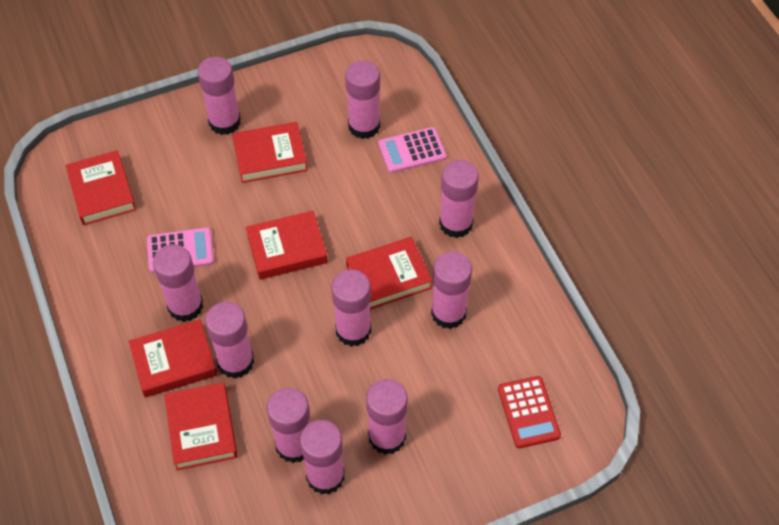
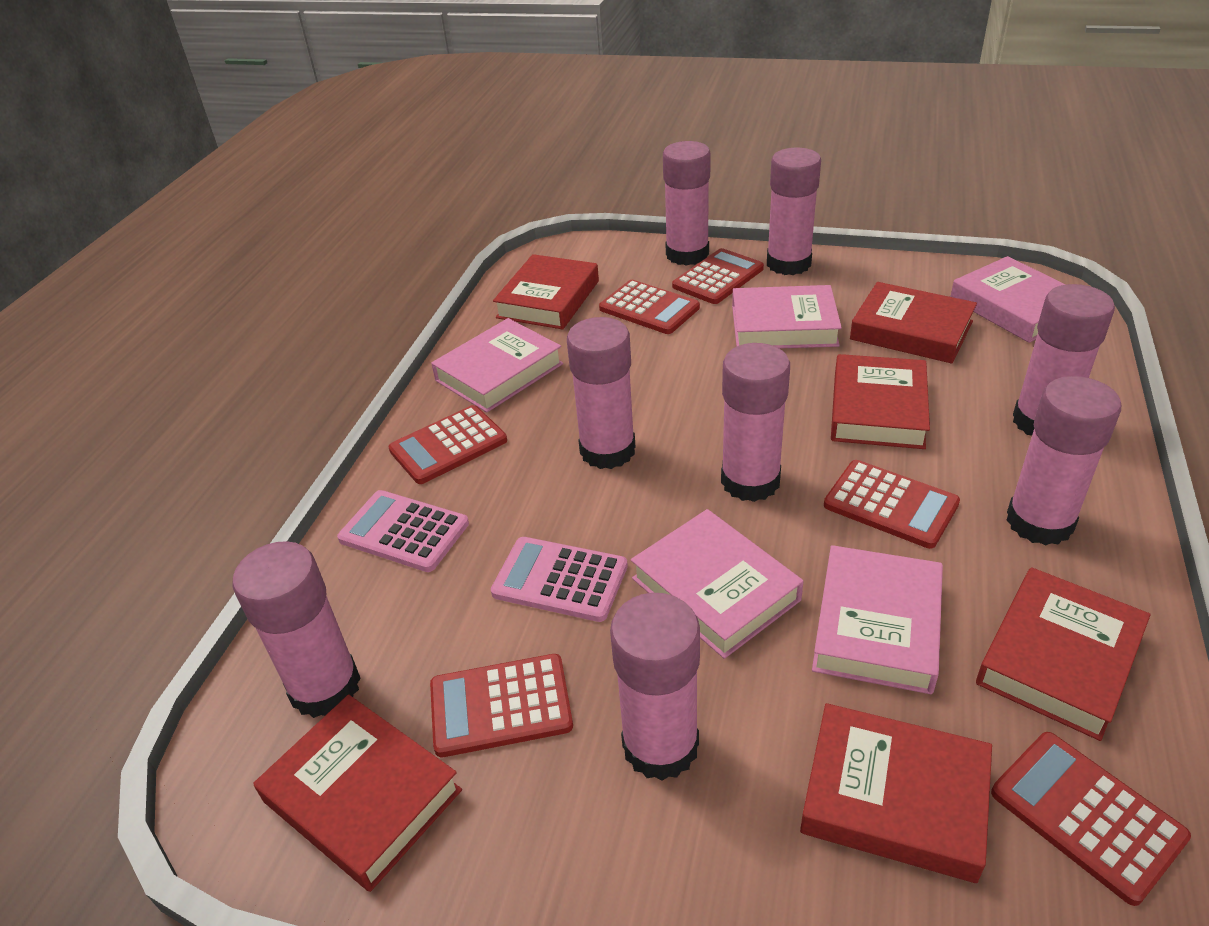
pink book: 0 -> 5
pink glue stick: 10 -> 8
red calculator: 1 -> 6

